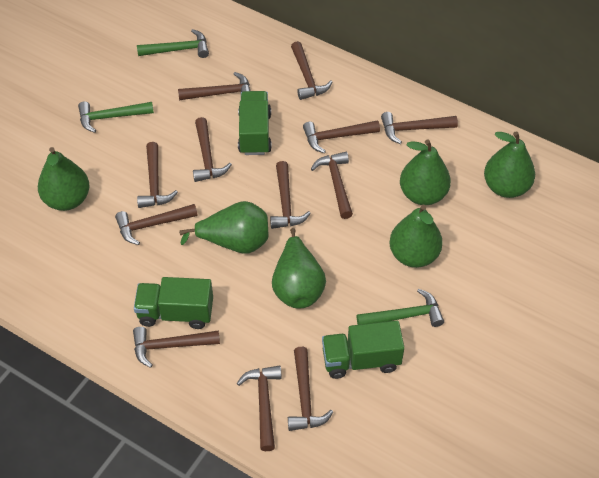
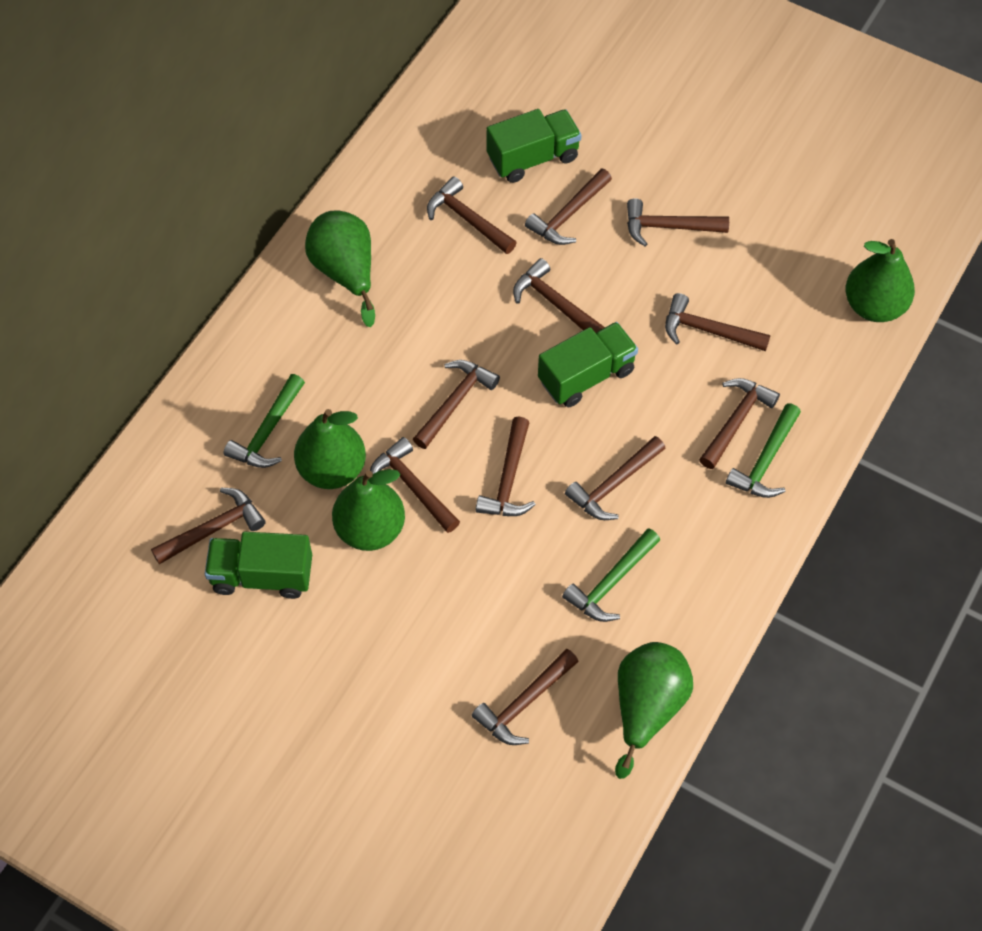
green pear: 6 -> 5

